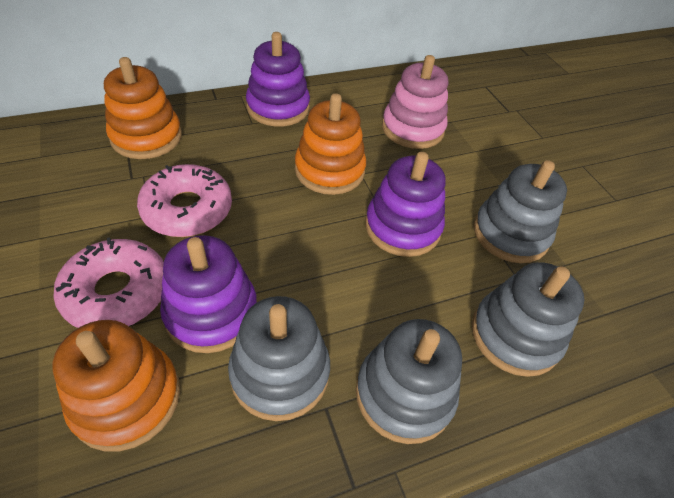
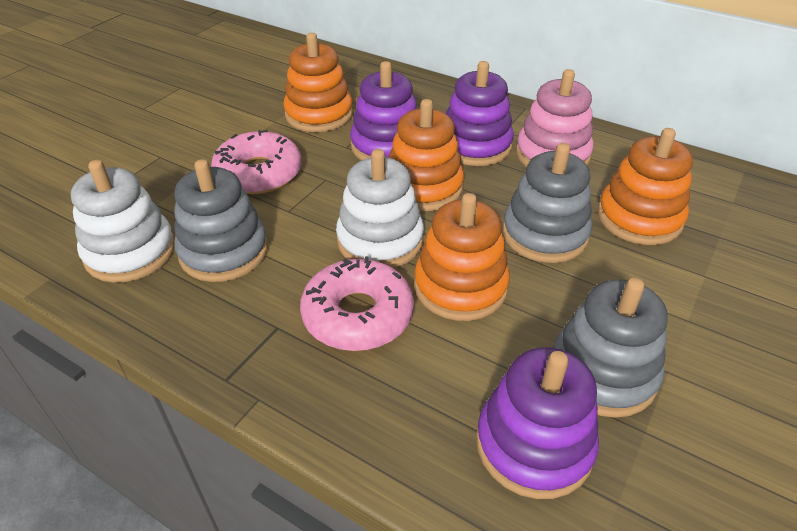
grey stacking toy: 4 -> 3
orange stacking toy: 3 -> 4
white stacking toy: 0 -> 2

